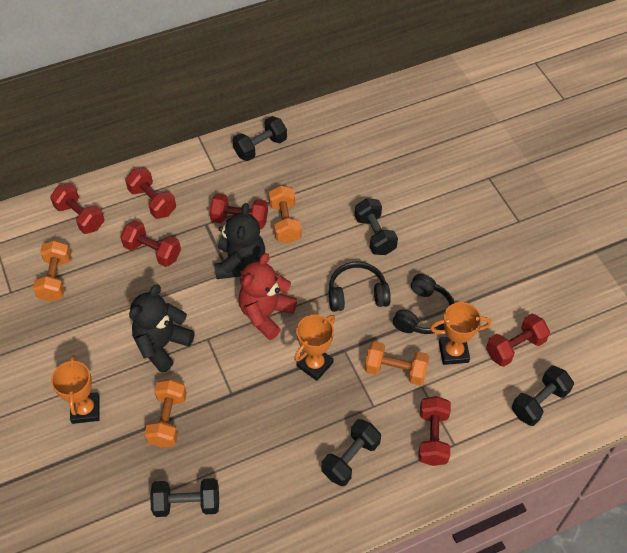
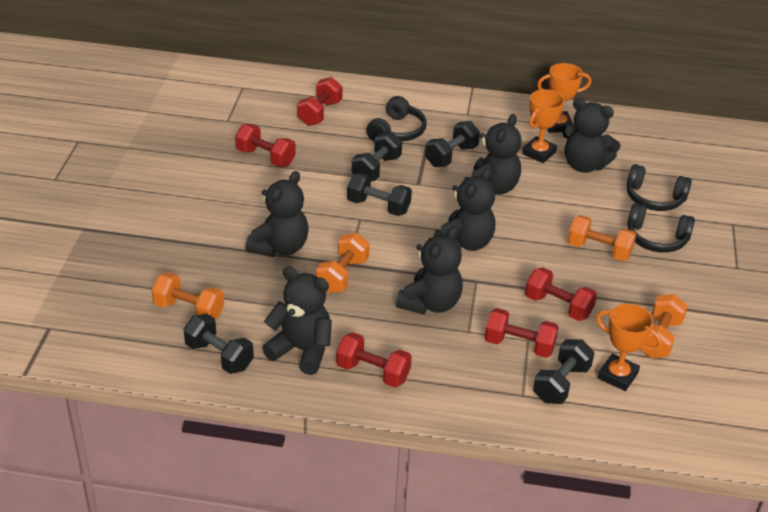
black headphones: 2 -> 3
black teddy bear: 2 -> 6
red dumbbell: 6 -> 5
red teddy bear: 1 -> 0

